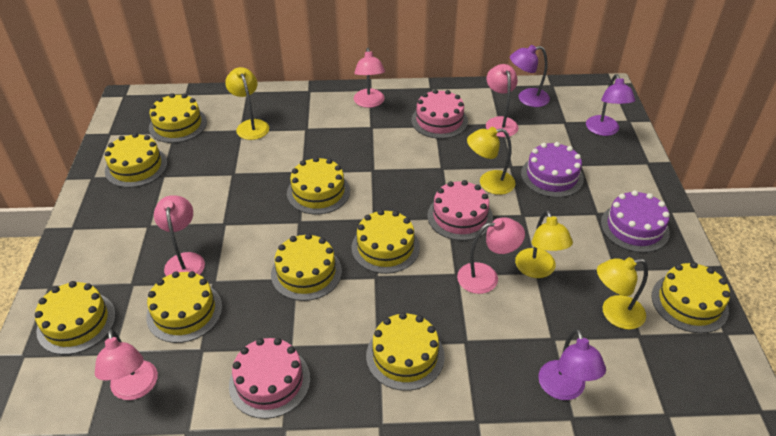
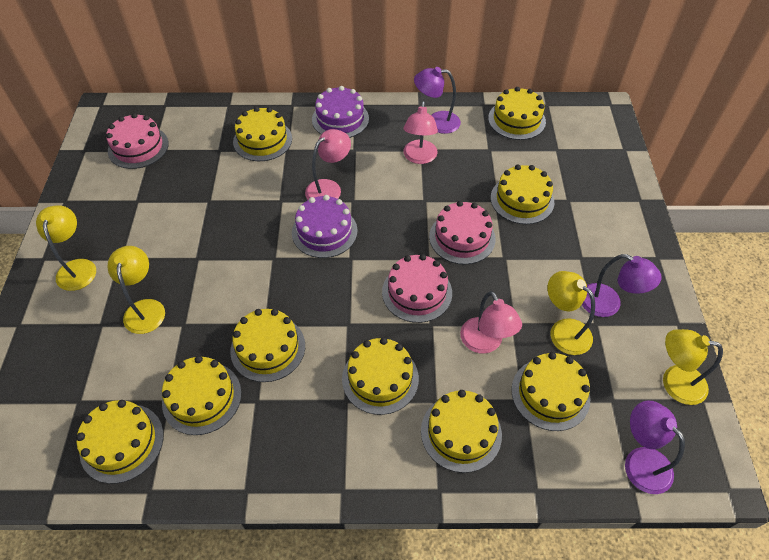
pink lamp: 5 -> 3

